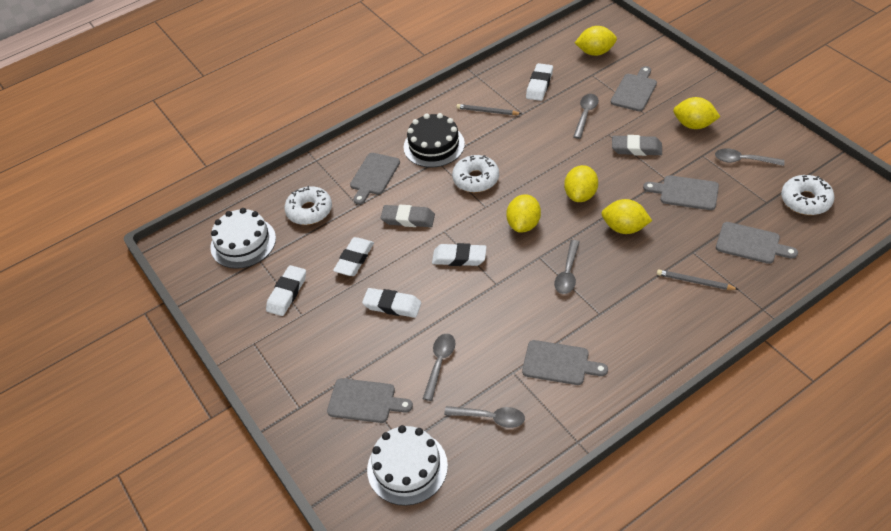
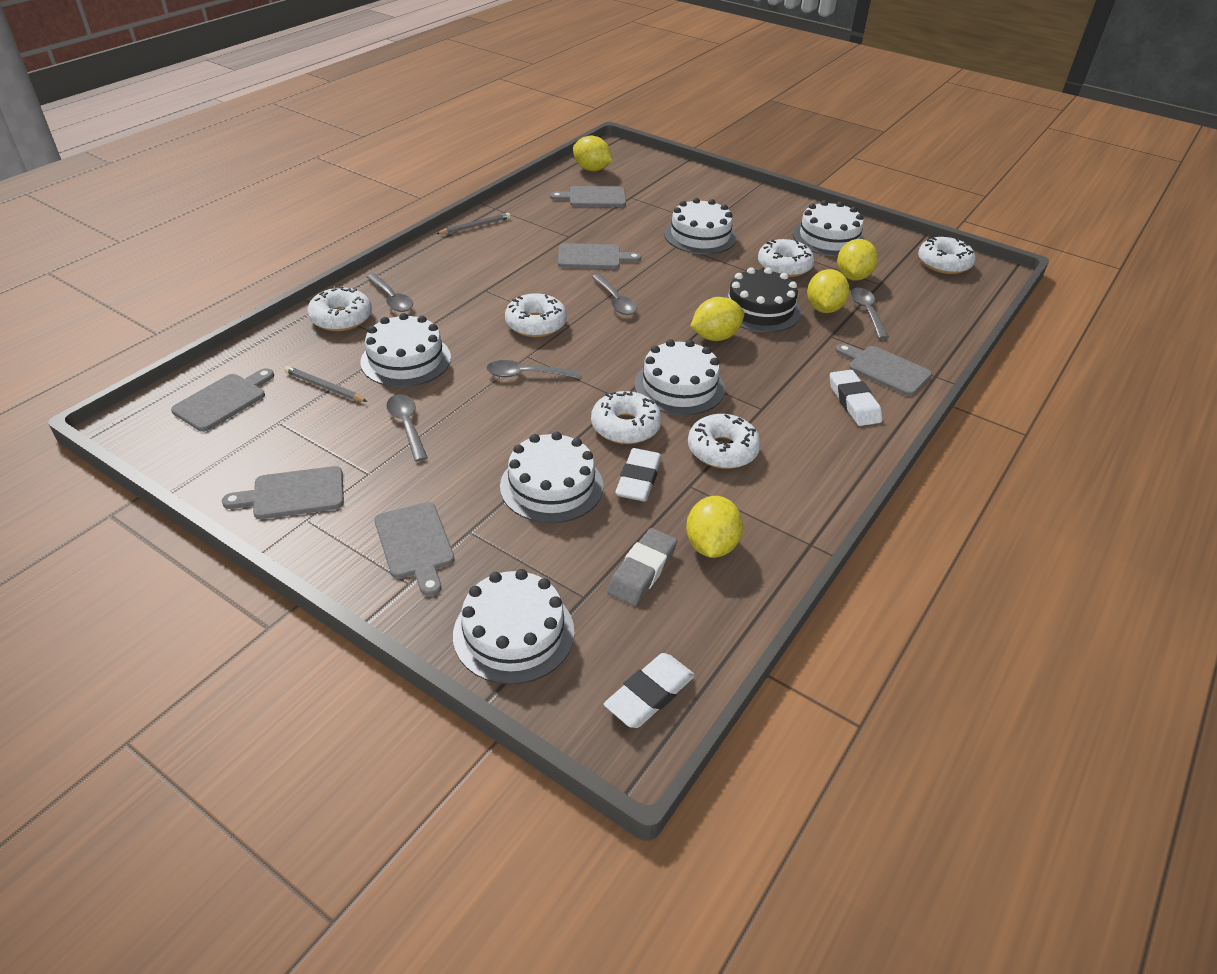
grey eraser: 2 -> 1
white cake: 2 -> 6
white donut: 3 -> 6
white eraser: 5 -> 3

